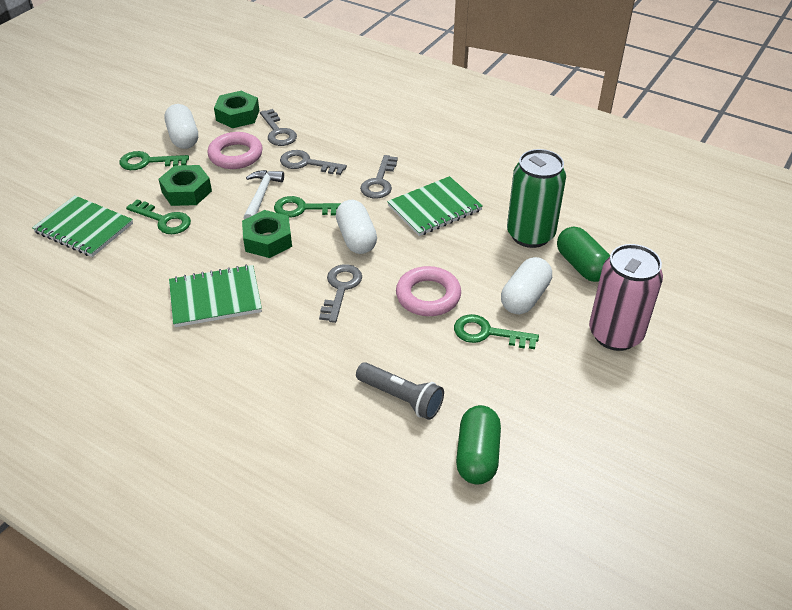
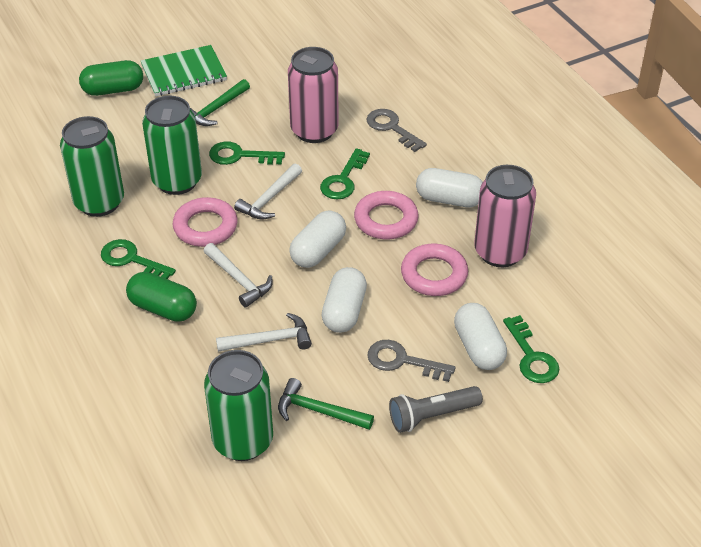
green can: 1 -> 3
green hammer: 0 -> 2
green notebook: 3 -> 1
green nut: 3 -> 0
grey key: 4 -> 2
pink can: 1 -> 2
pink ring: 2 -> 3
white capsule: 3 -> 4
white hammer: 1 -> 3

